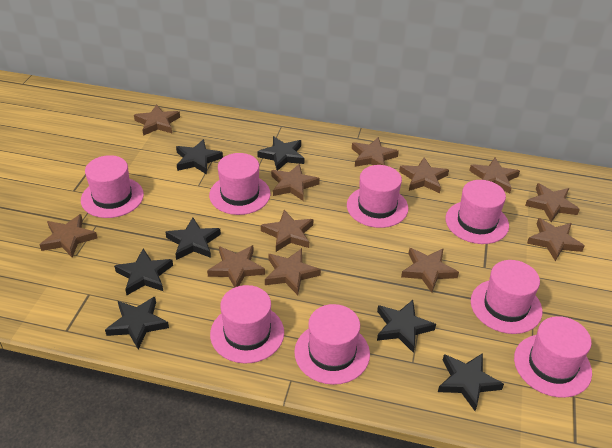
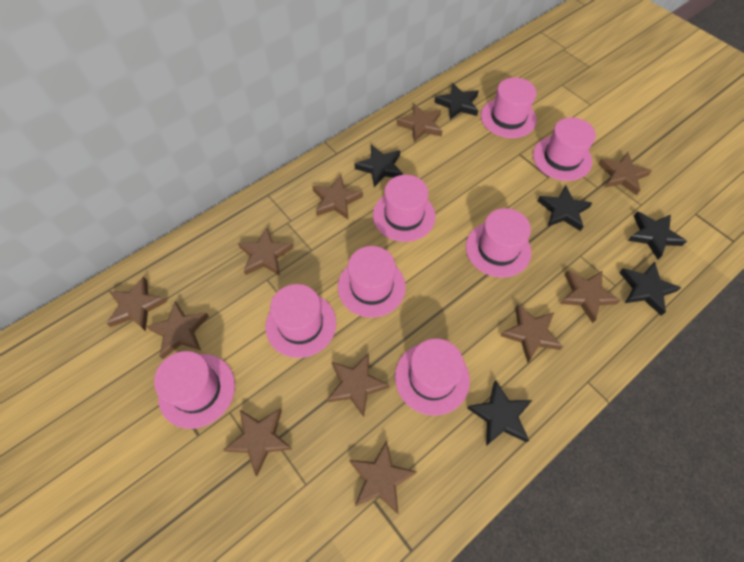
black star: 7 -> 6
brown star: 12 -> 11

